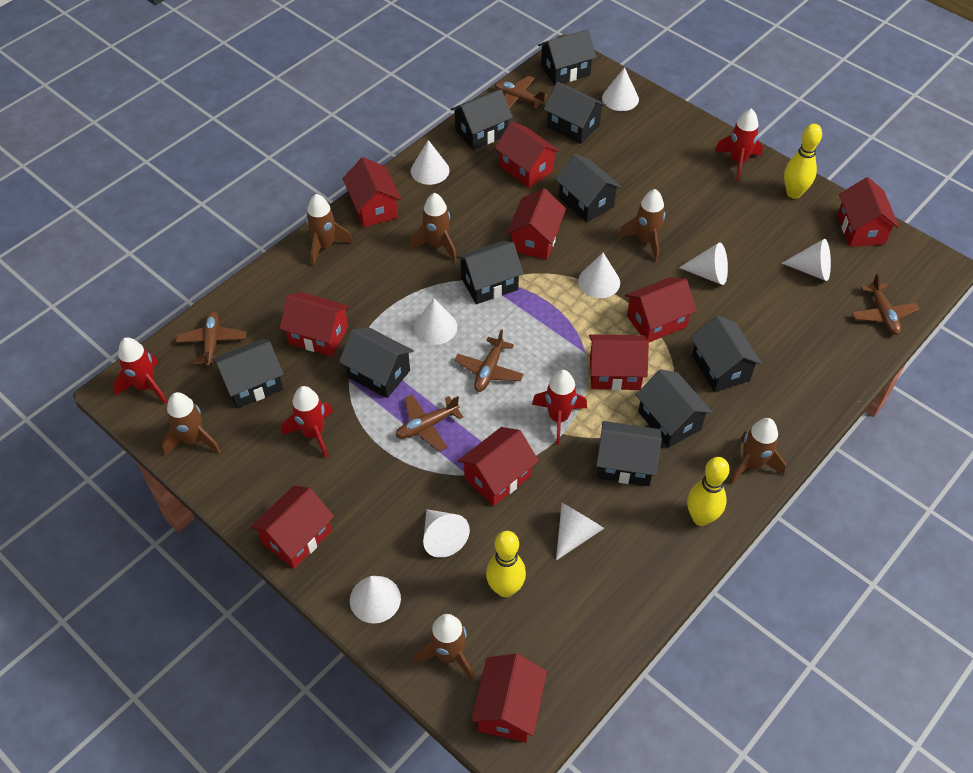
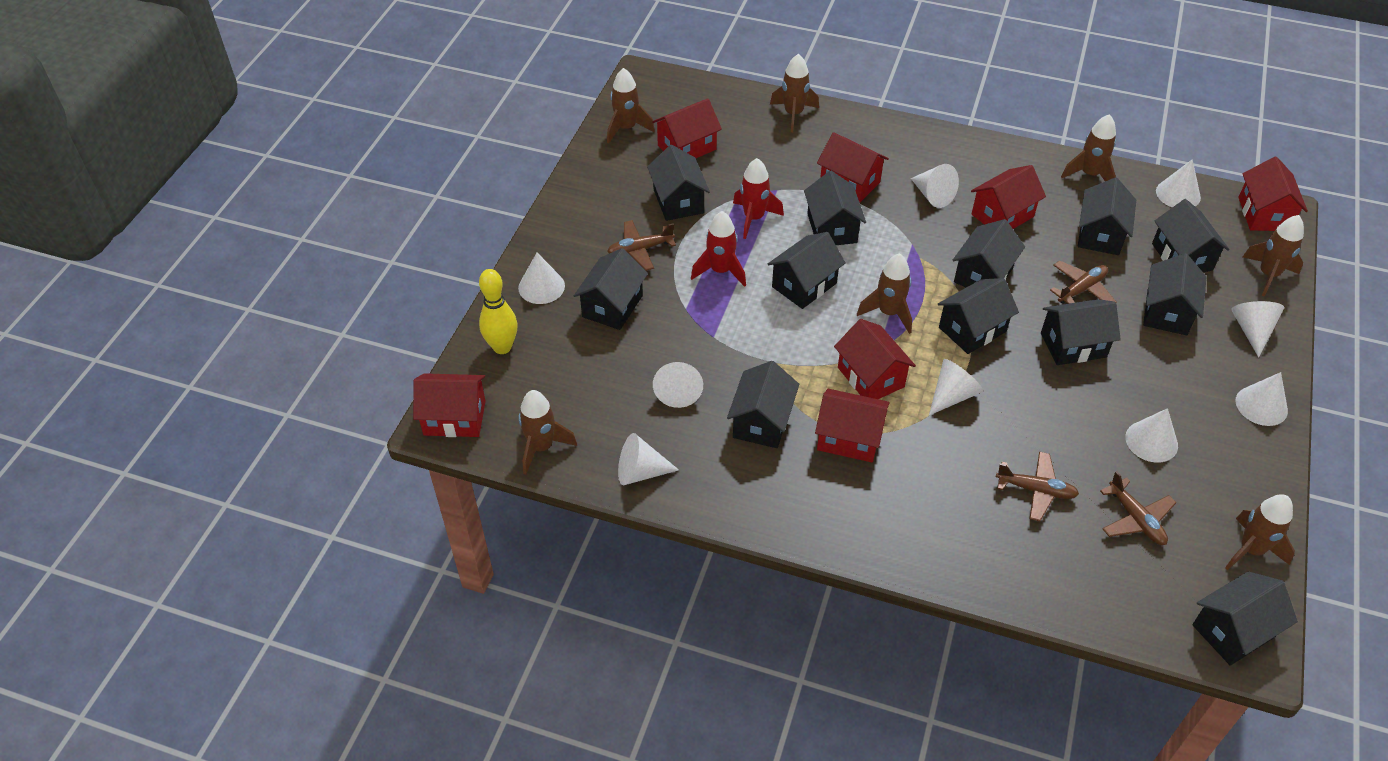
black house: 10 -> 12
brown plane: 5 -> 4
brown rocket: 6 -> 7
red house: 10 -> 7
red rocket: 4 -> 2
yellow bowling pin: 3 -> 1

